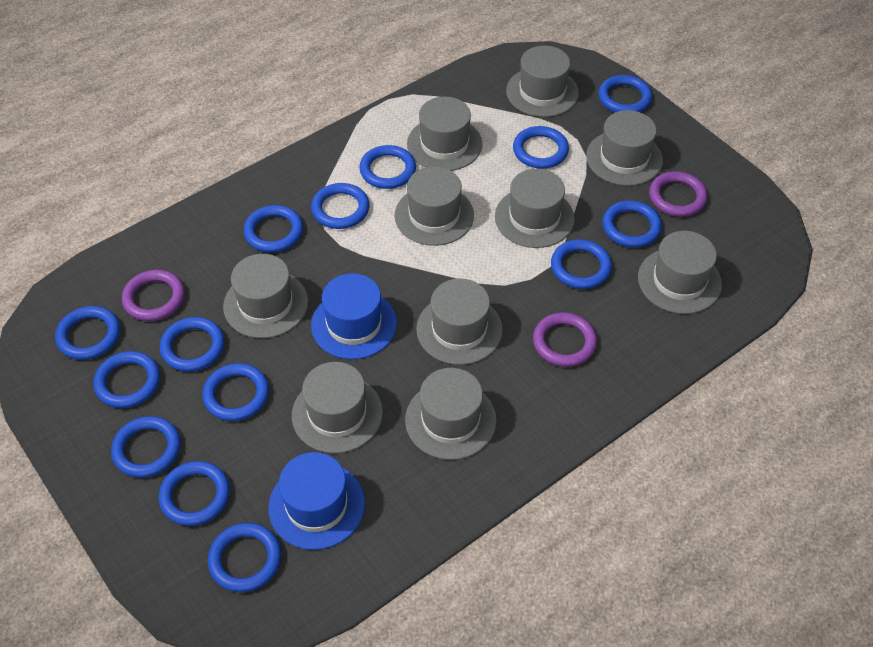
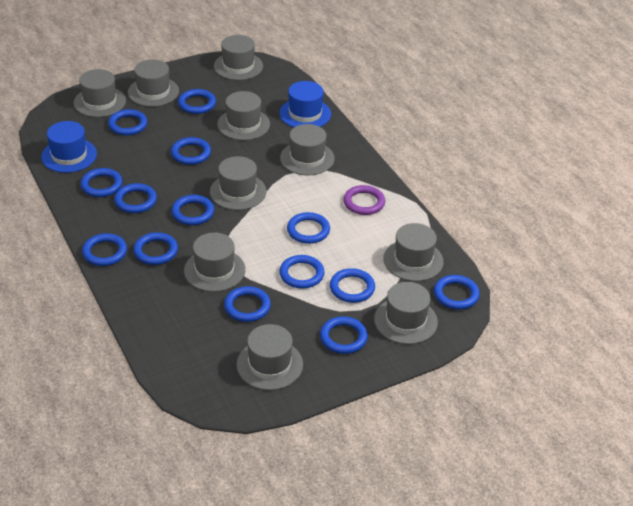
purple ring: 3 -> 1

